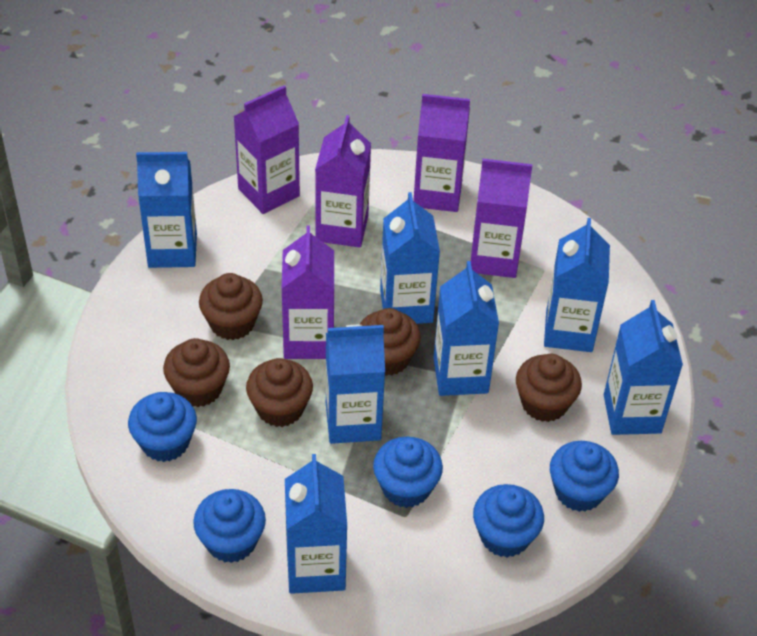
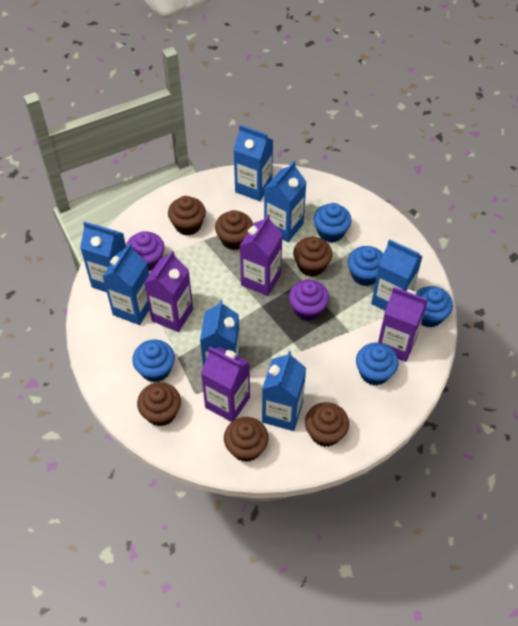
brown cupcake: 5 -> 6
purple carton: 5 -> 4
purple cupcake: 0 -> 2

